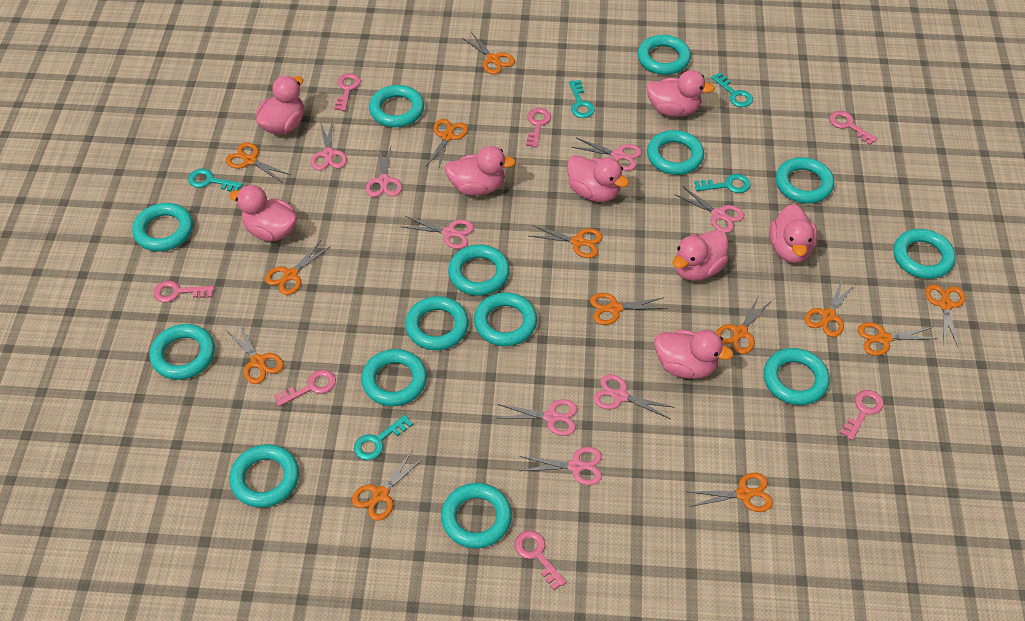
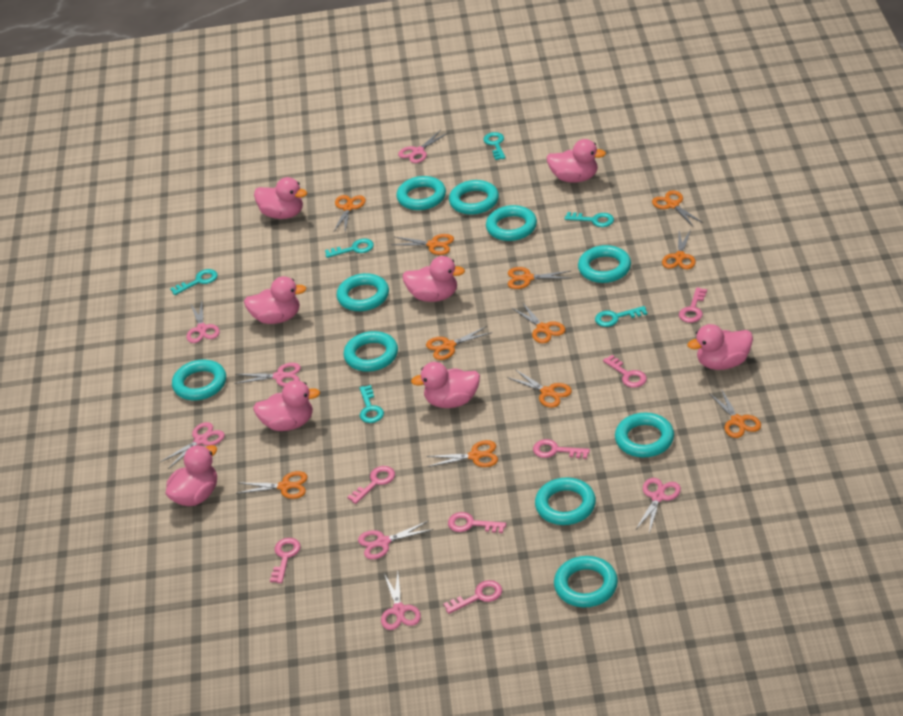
orange scissors: 13 -> 11
pink scissors: 8 -> 7
turquoise key: 5 -> 6
turquoise ring: 14 -> 10

